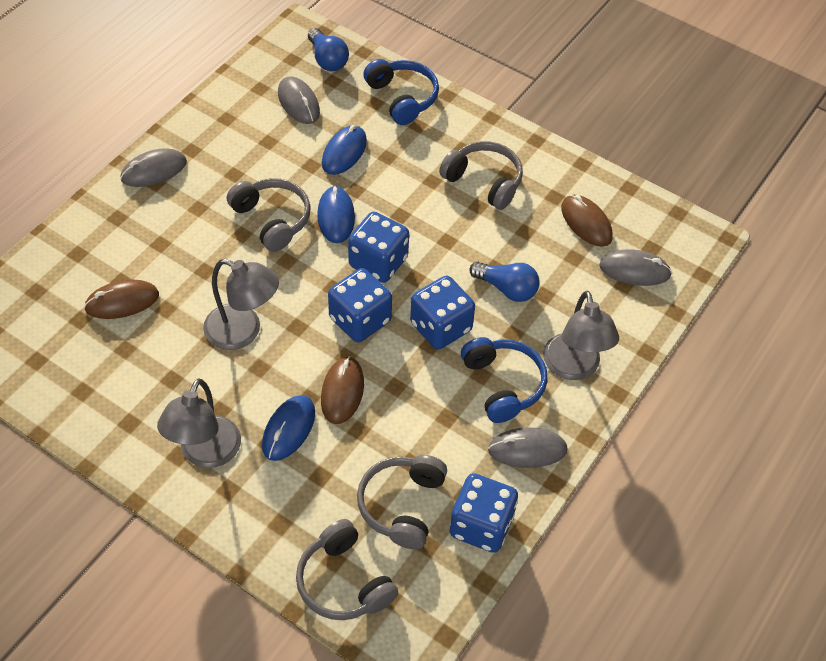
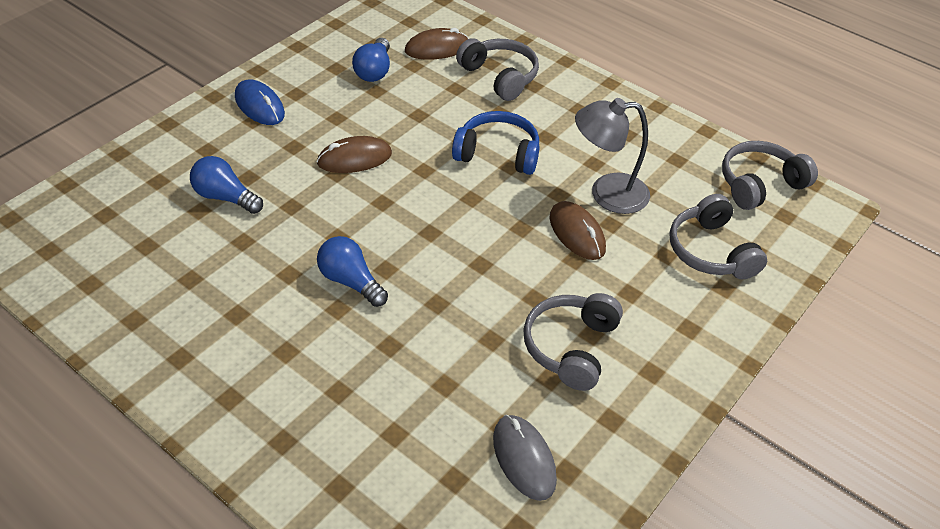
blue dice: 4 -> 0
blue headphones: 2 -> 1
blue light bulb: 2 -> 3
blue mouse: 3 -> 1
grey lamp: 3 -> 1
grey mouse: 4 -> 1

